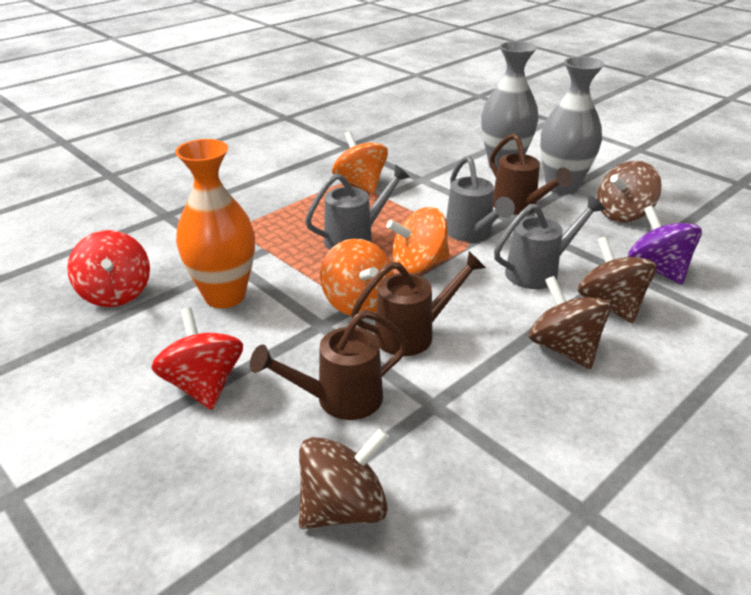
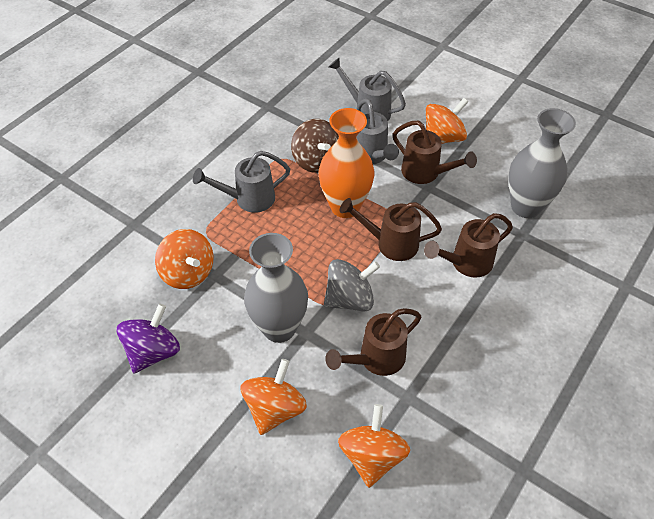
brown spinning top: 4 -> 1
brown watering can: 3 -> 4
grey spinning top: 0 -> 1
orange spinning top: 3 -> 4
red spinning top: 2 -> 0

